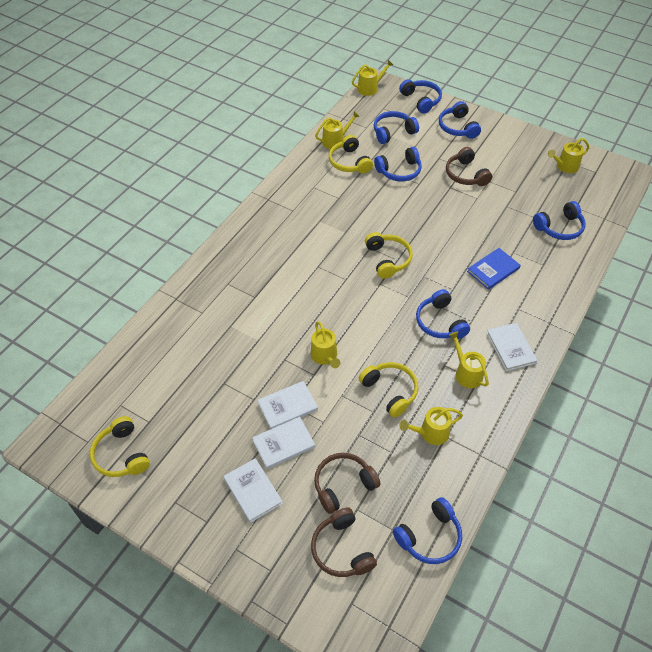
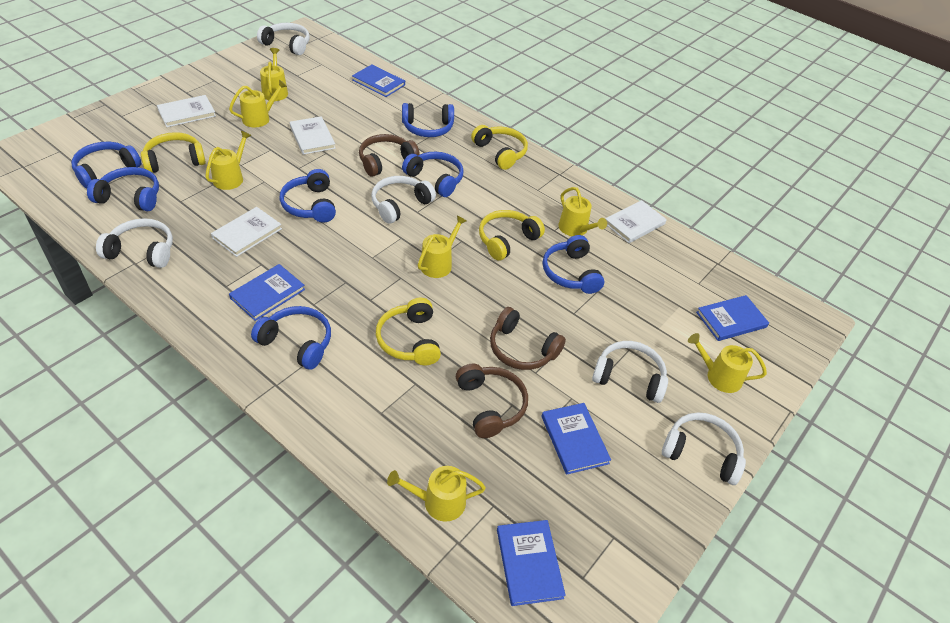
blue book: 1 -> 5
white headphones: 0 -> 5
yellow watering can: 6 -> 7

